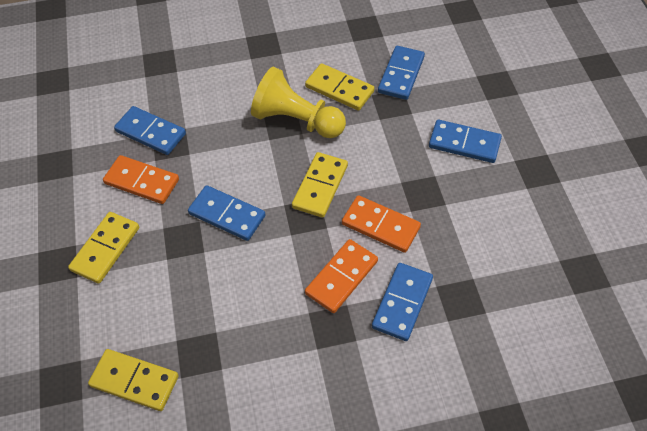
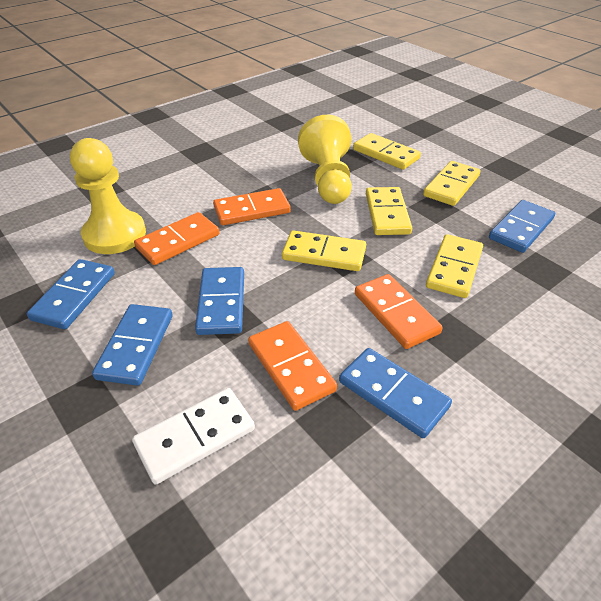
orange domino: 3 -> 4
white domino: 0 -> 1
yellow domino: 4 -> 5
yellow pawn: 1 -> 2

